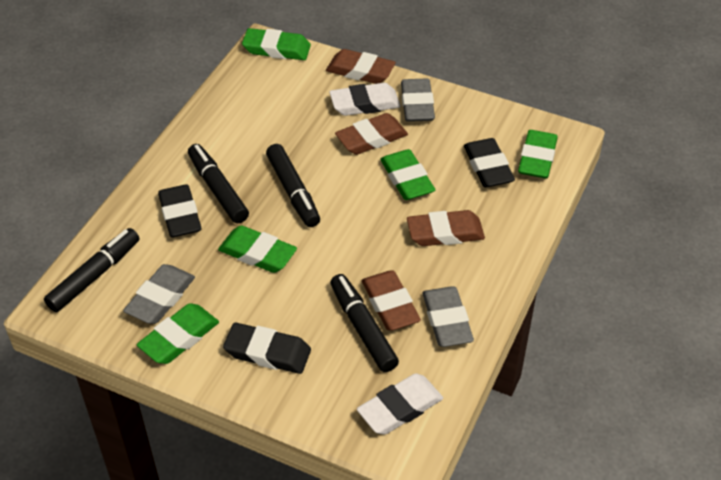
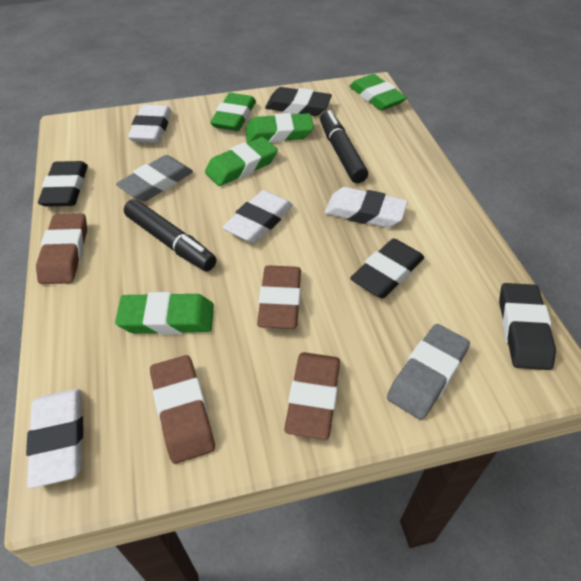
black eraser: 3 -> 4
black marker: 4 -> 2
grey eraser: 3 -> 2
white eraser: 2 -> 4

